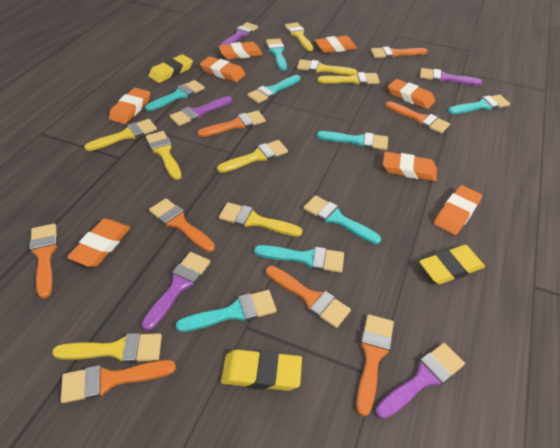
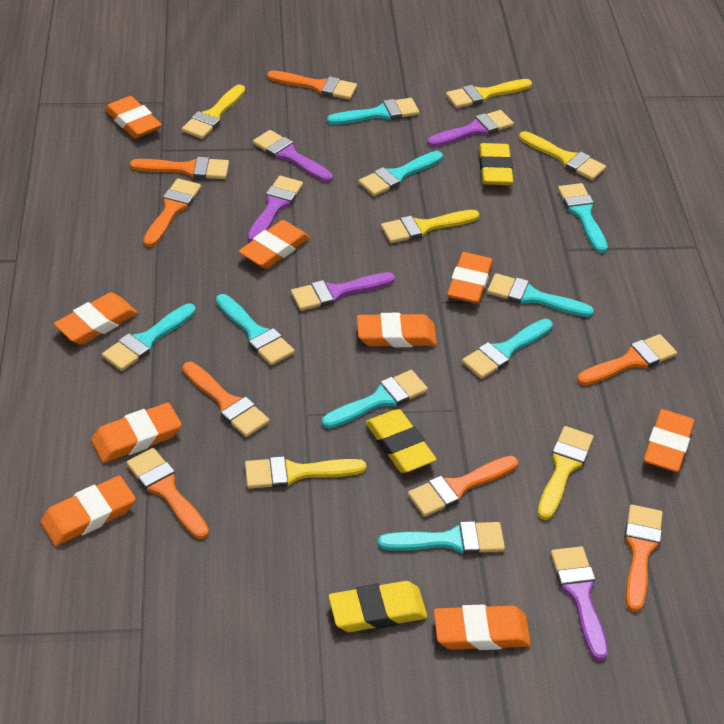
orange eraser: 8 -> 9
turquoise brush: 8 -> 9
yellow brush: 8 -> 6

